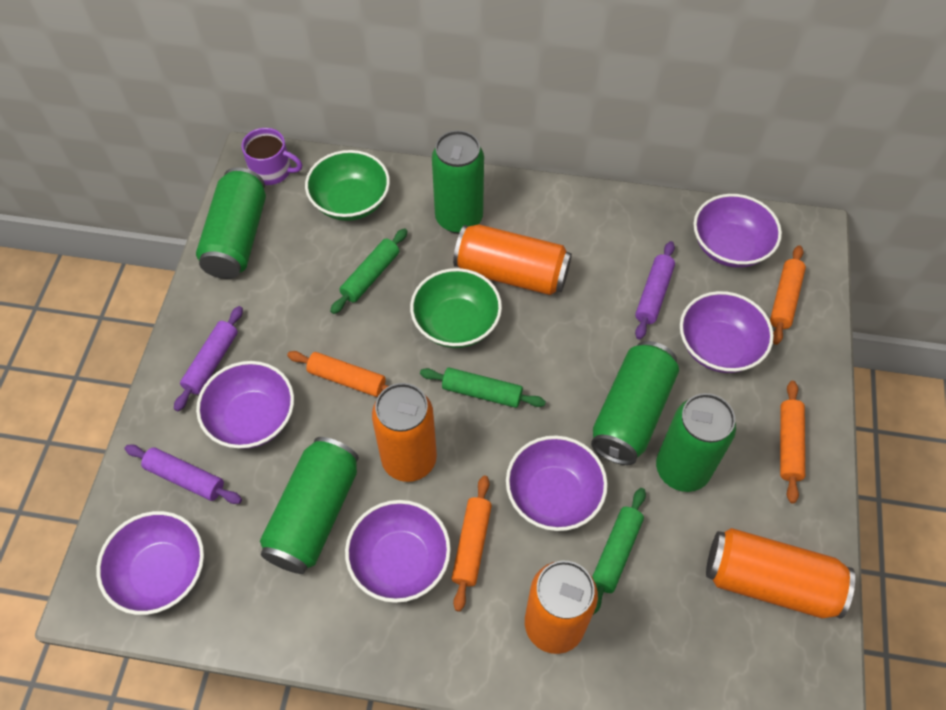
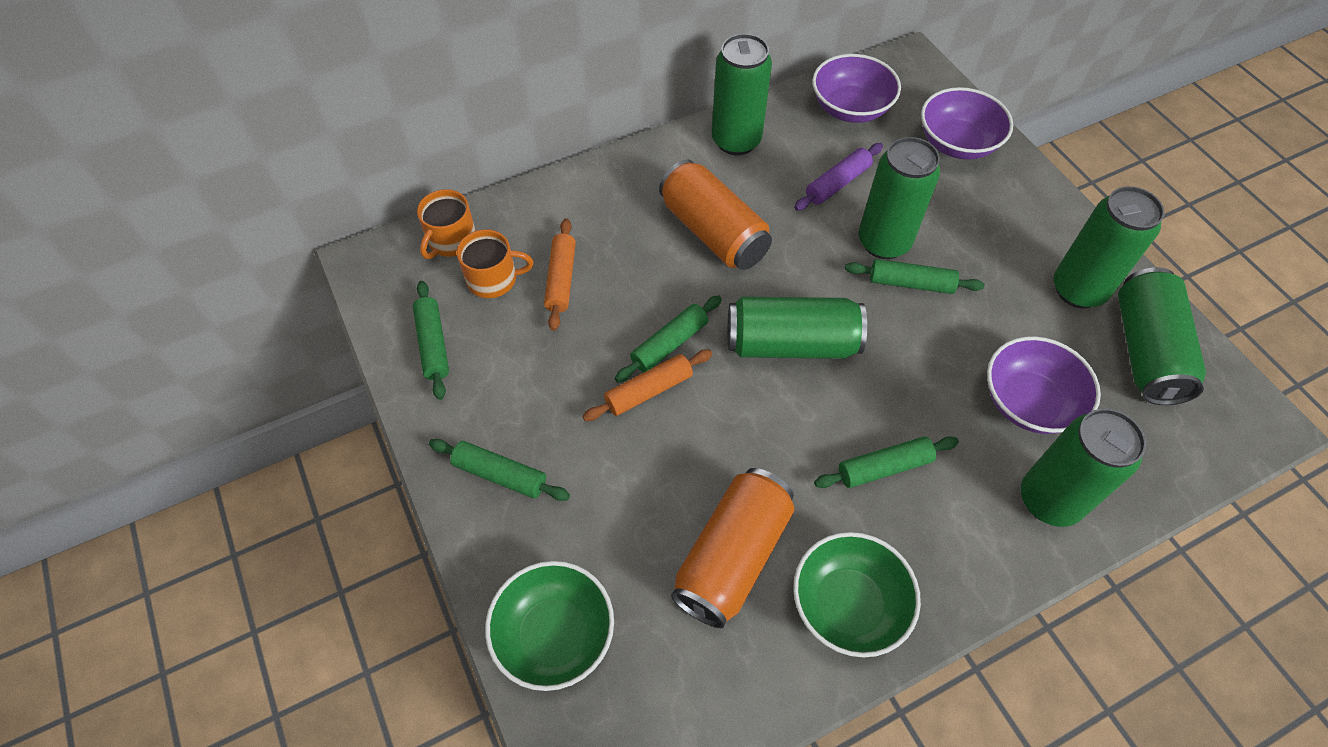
green can: 5 -> 6
green rolling pin: 3 -> 5
orange can: 4 -> 2
orange mug: 0 -> 2
orange rolling pin: 4 -> 2
purple bowl: 6 -> 3
purple mug: 1 -> 0
purple rolling pin: 3 -> 1

